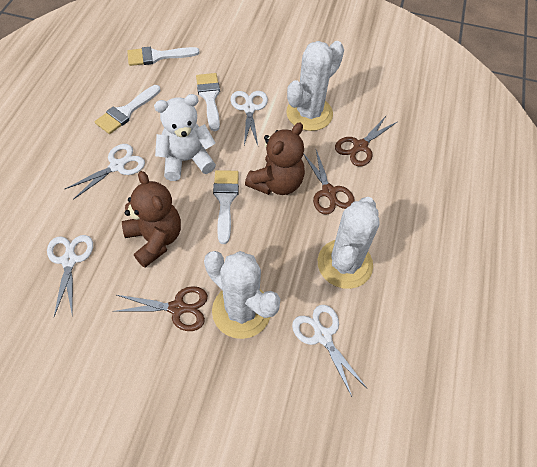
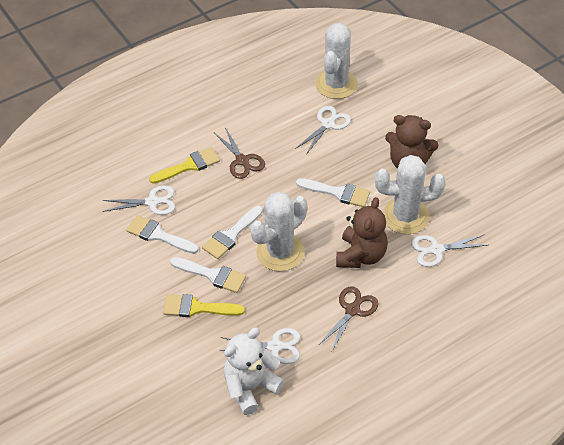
brown scissors: 3 -> 2
yellow brush: 0 -> 2

